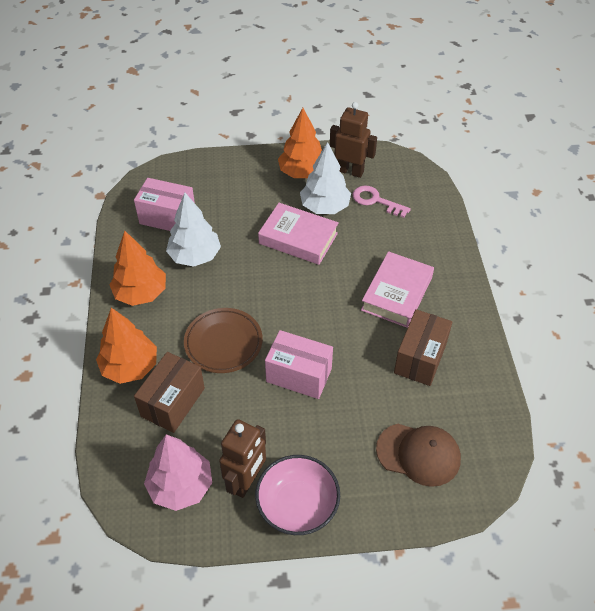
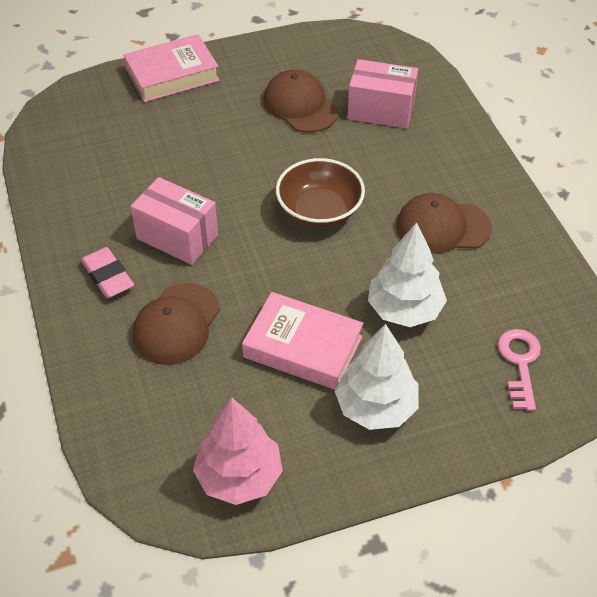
brown bowl: 0 -> 1
brown box: 2 -> 0
brown cap: 1 -> 3
brown plate: 1 -> 0
brown robot: 2 -> 0
orange tree: 3 -> 0
pink bowl: 1 -> 0
pink eraser: 0 -> 1

